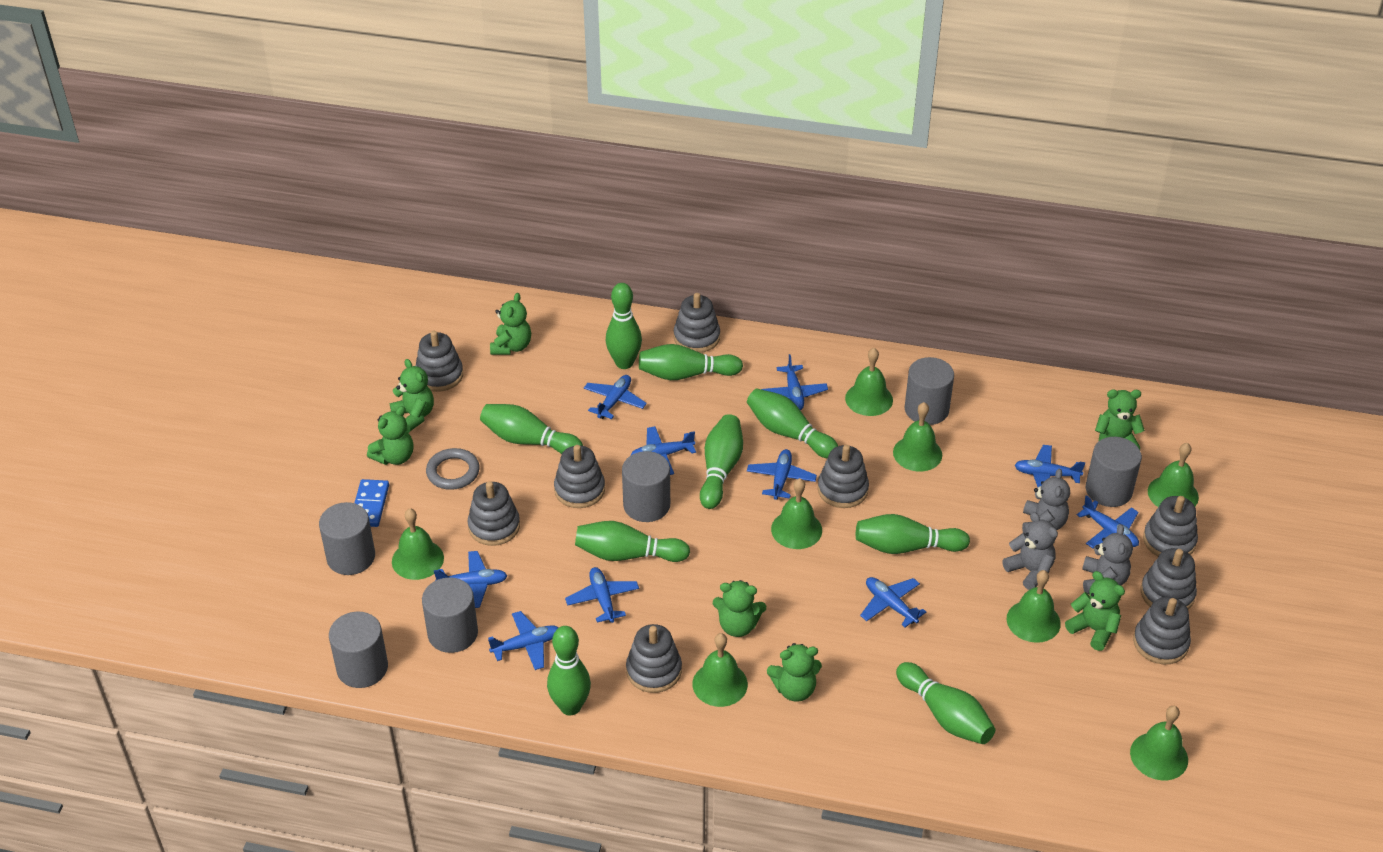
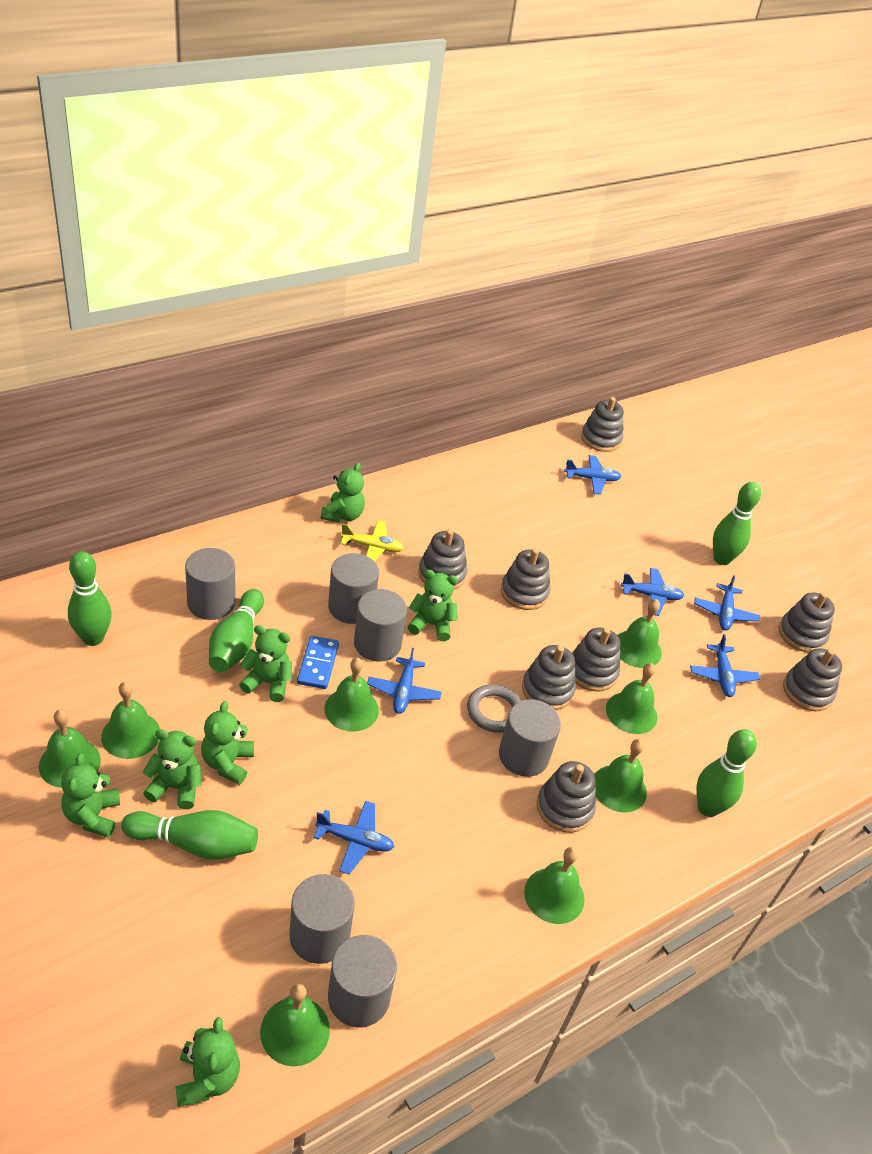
blue plane: 10 -> 6
green bowling pin: 9 -> 5
grey stacking toy: 9 -> 8
grey teddy bear: 3 -> 0
yellow plane: 0 -> 1

